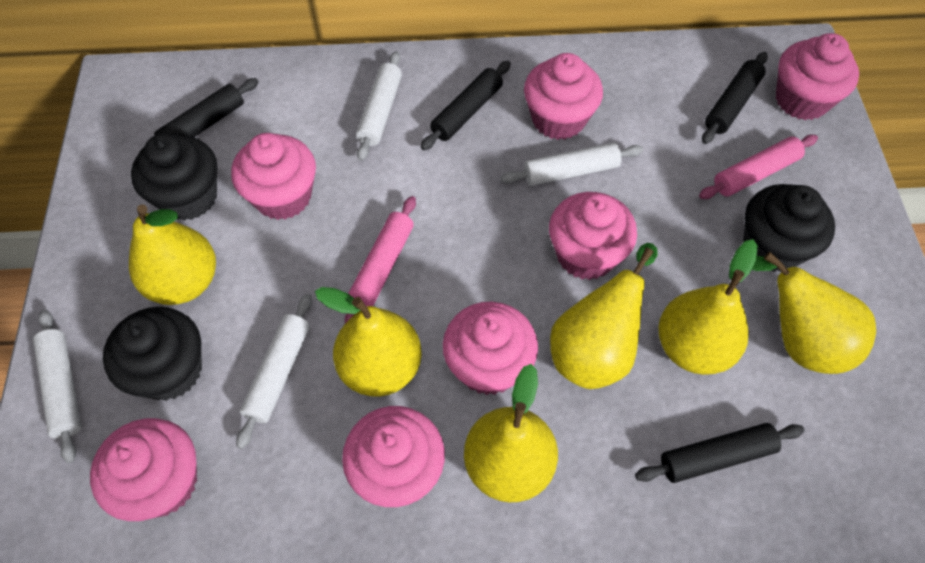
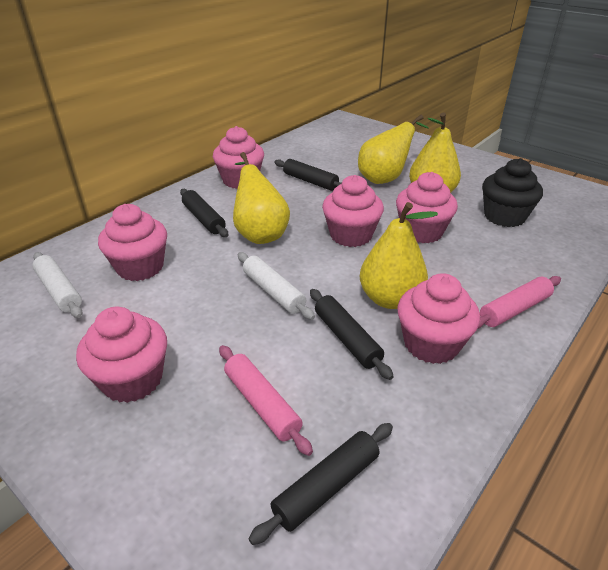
black cupcake: 3 -> 1
pink cupcake: 7 -> 6
white rolling pin: 4 -> 2
yellow pear: 6 -> 4

